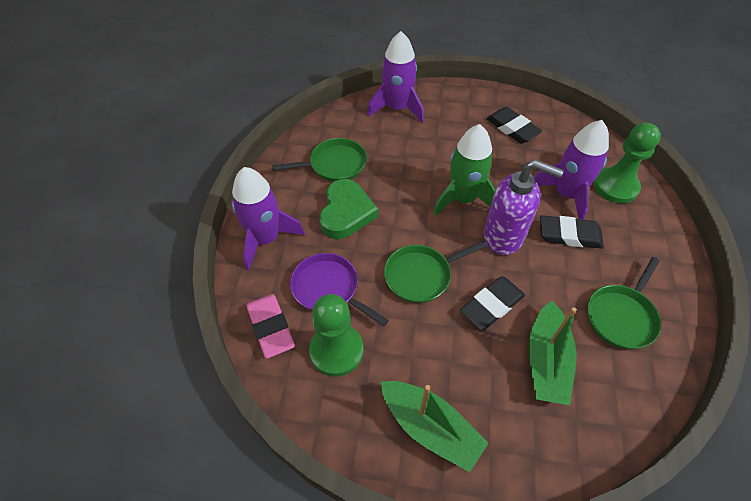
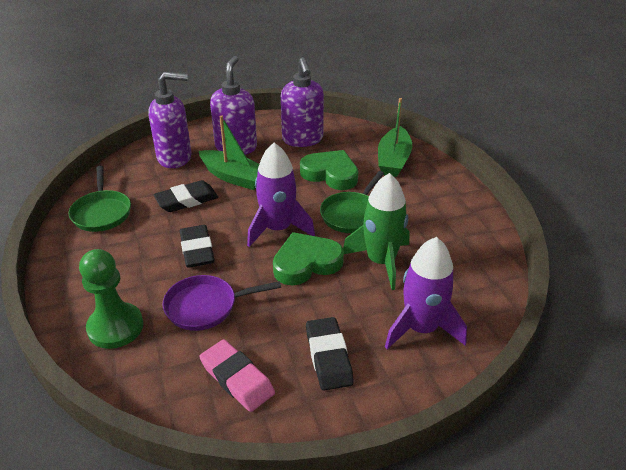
green heart: 1 -> 2
green pan: 3 -> 2
green pawn: 2 -> 1
purple rocket: 3 -> 2
purple soap dispenser: 1 -> 3

